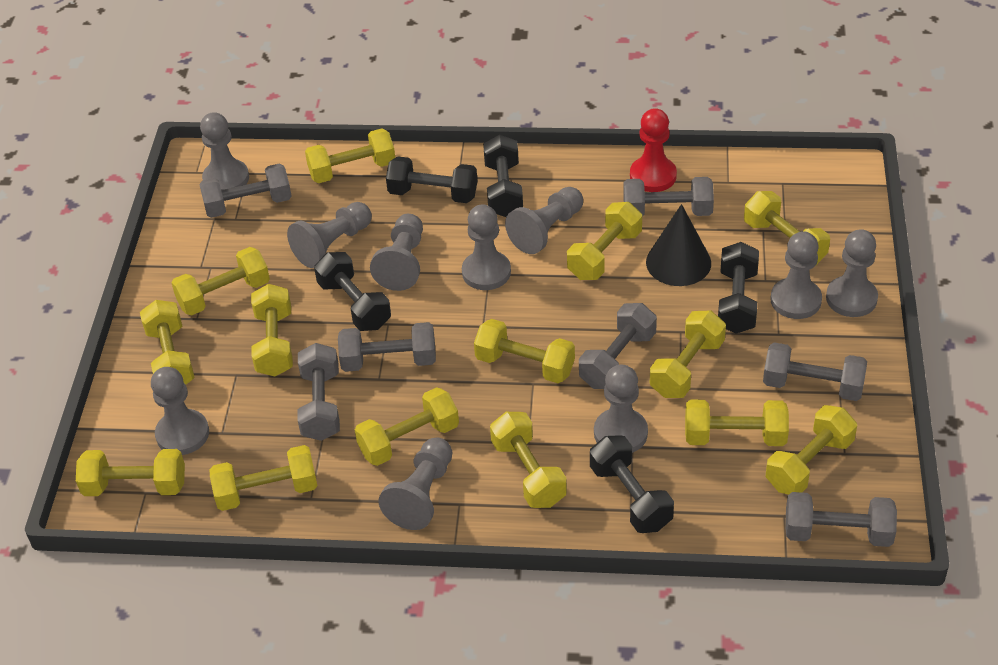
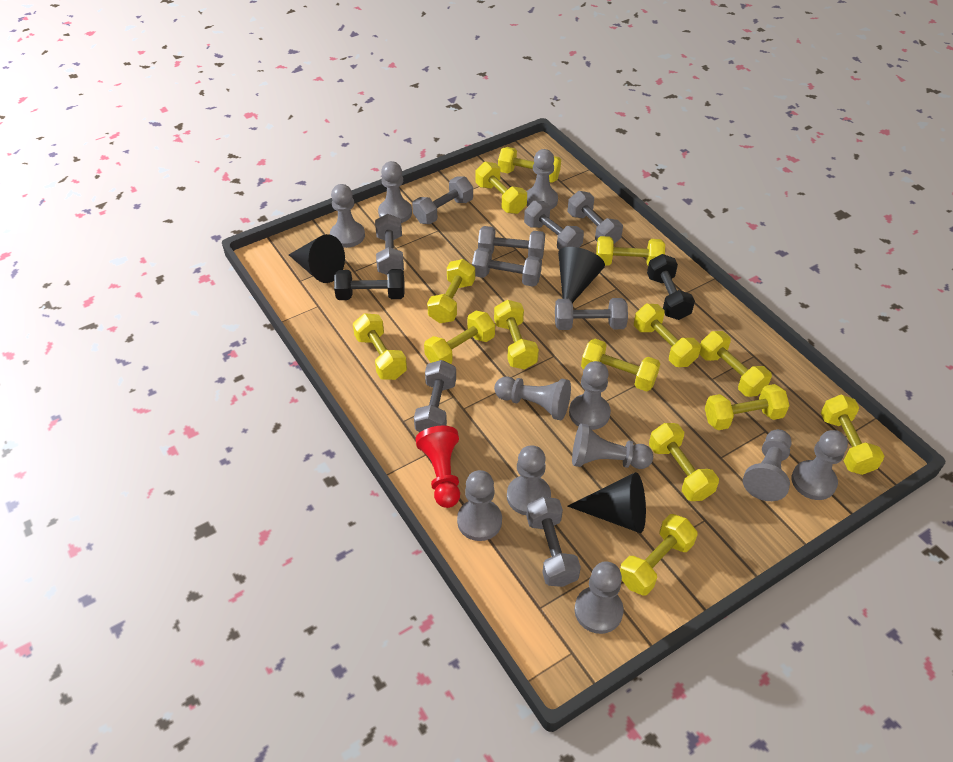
black cone: 1 -> 3
black dumbbell: 5 -> 2
grey dumbbell: 7 -> 9
grey pawn: 10 -> 11

